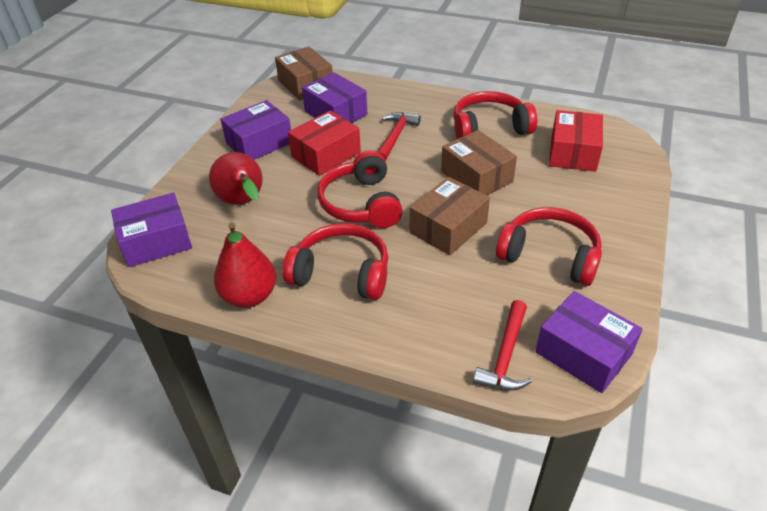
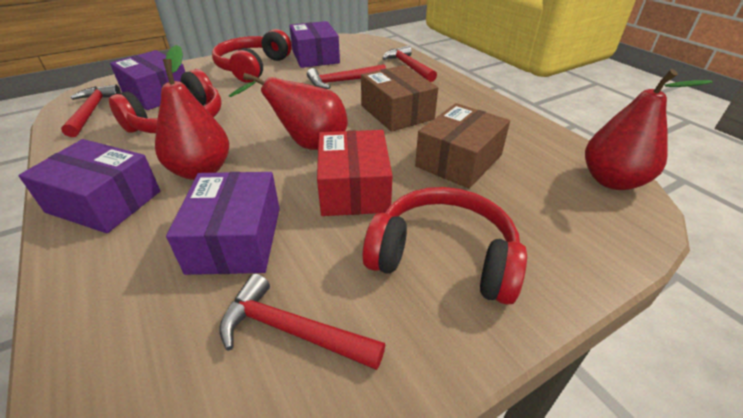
brown box: 3 -> 2
red box: 2 -> 1
red hammer: 2 -> 4
red headphones: 4 -> 3
red pear: 2 -> 3

